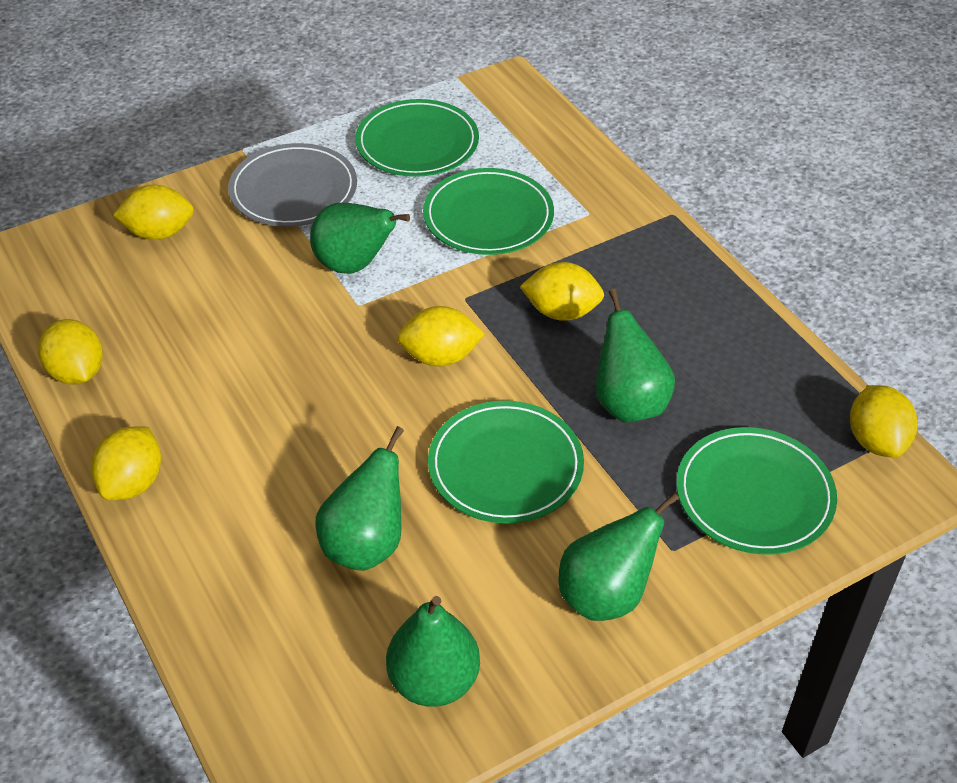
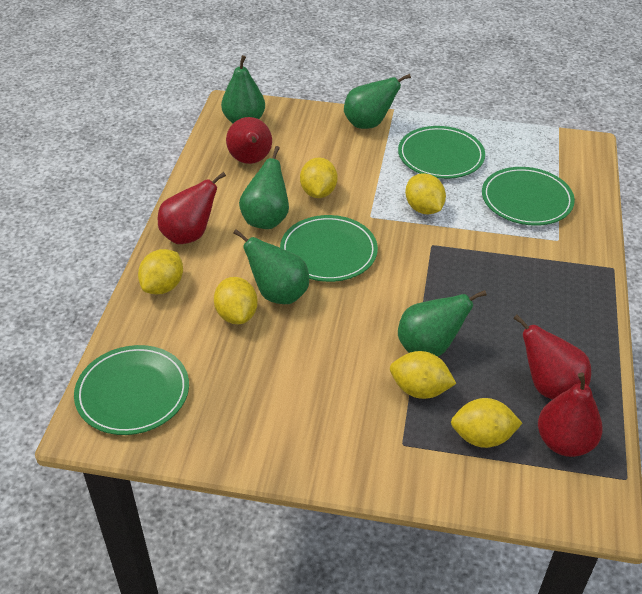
grey plate: 1 -> 0
red pear: 0 -> 4

